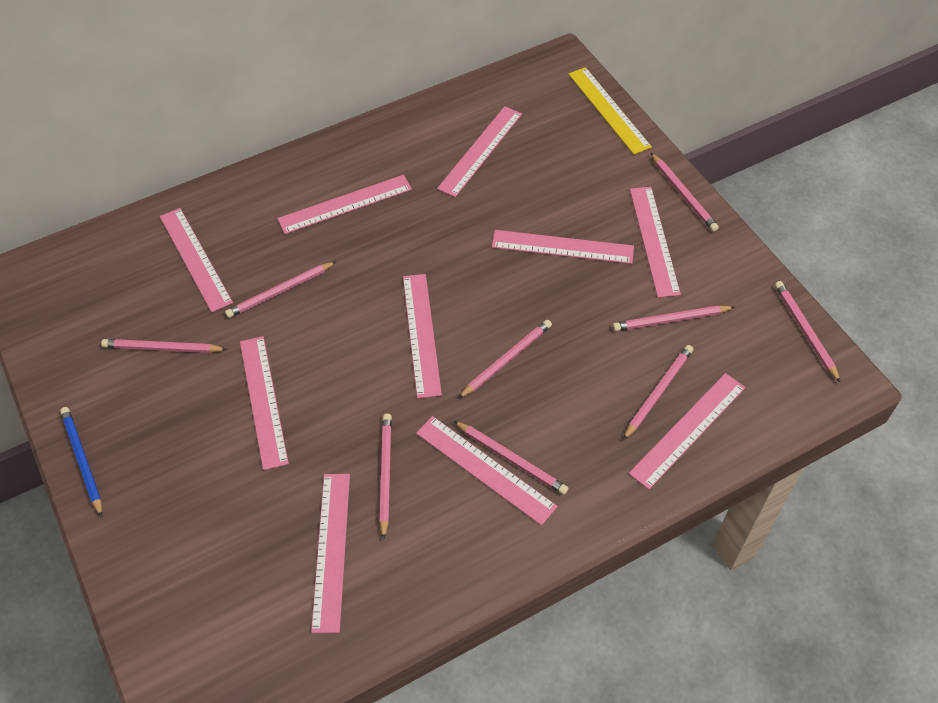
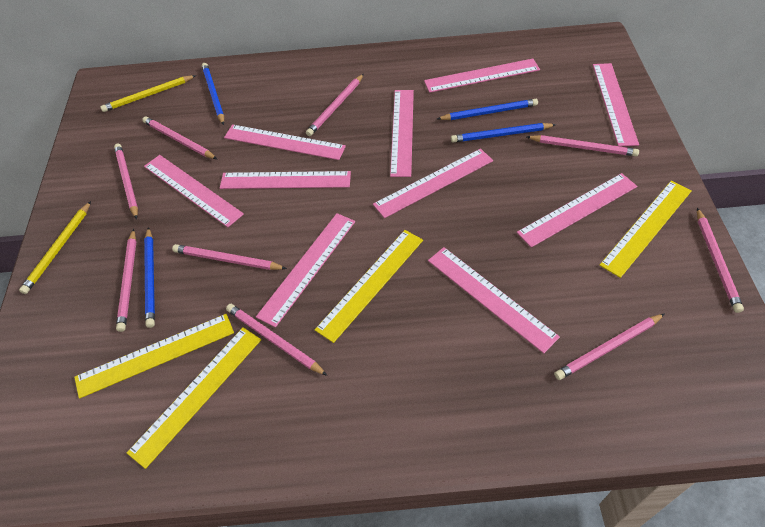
blue pencil: 1 -> 4
yellow pencil: 0 -> 2
yellow ruler: 1 -> 4

